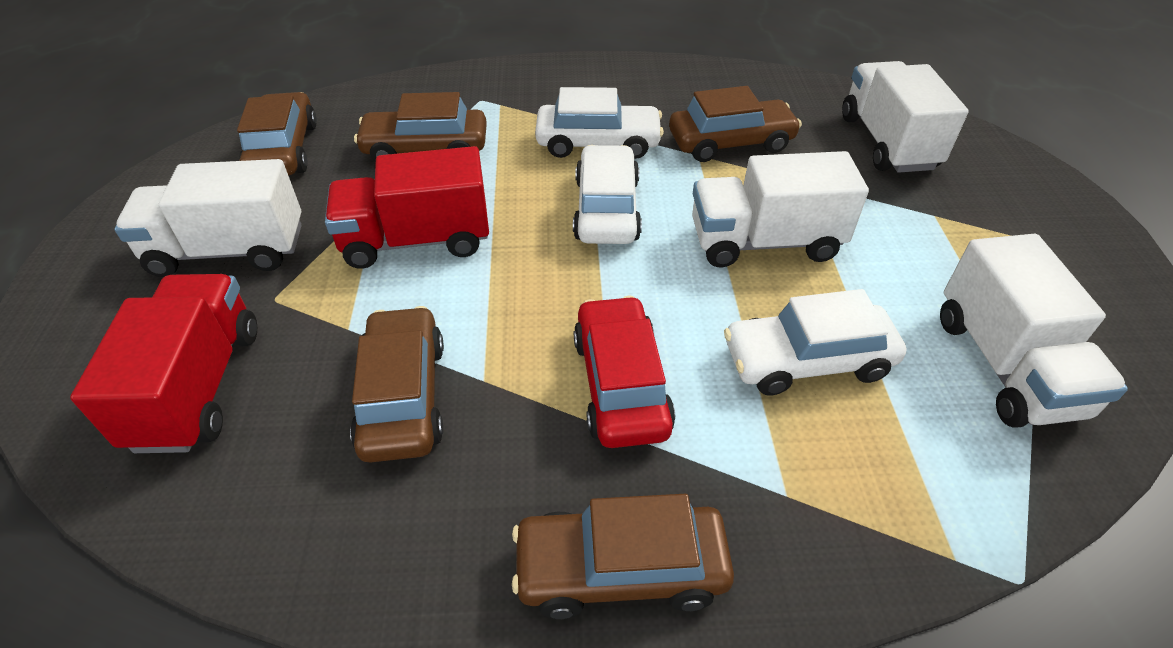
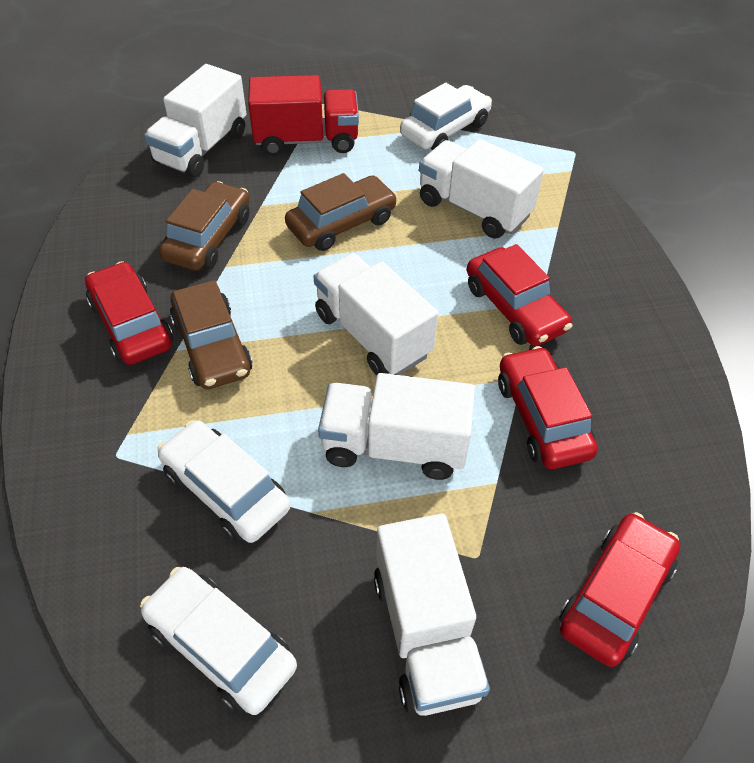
brown car: 5 -> 3
red car: 1 -> 4
red truck: 2 -> 1
white truck: 4 -> 5

